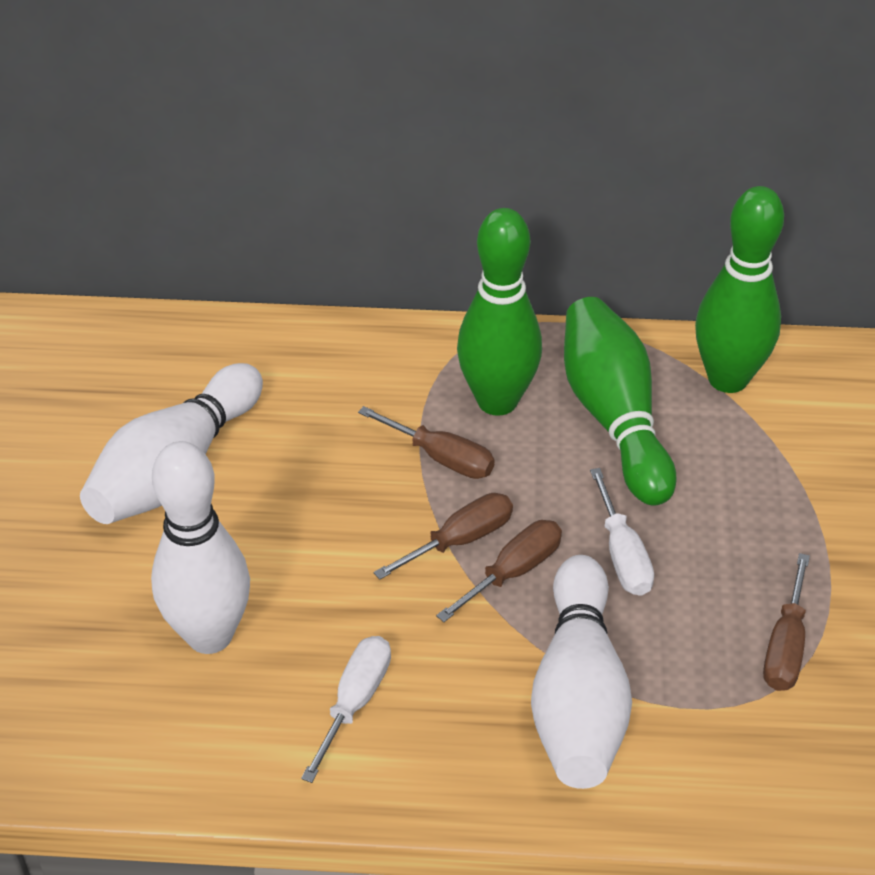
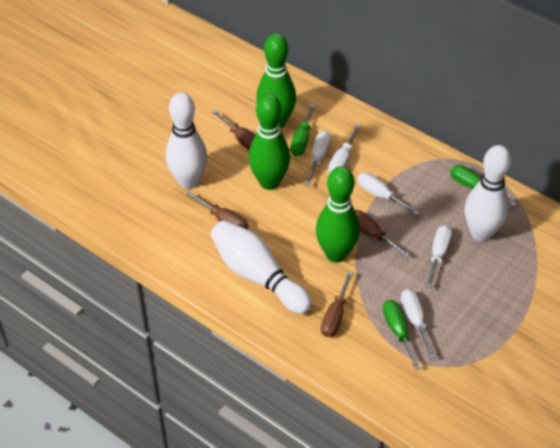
green screwdriver: 0 -> 3
white screwdriver: 2 -> 5

